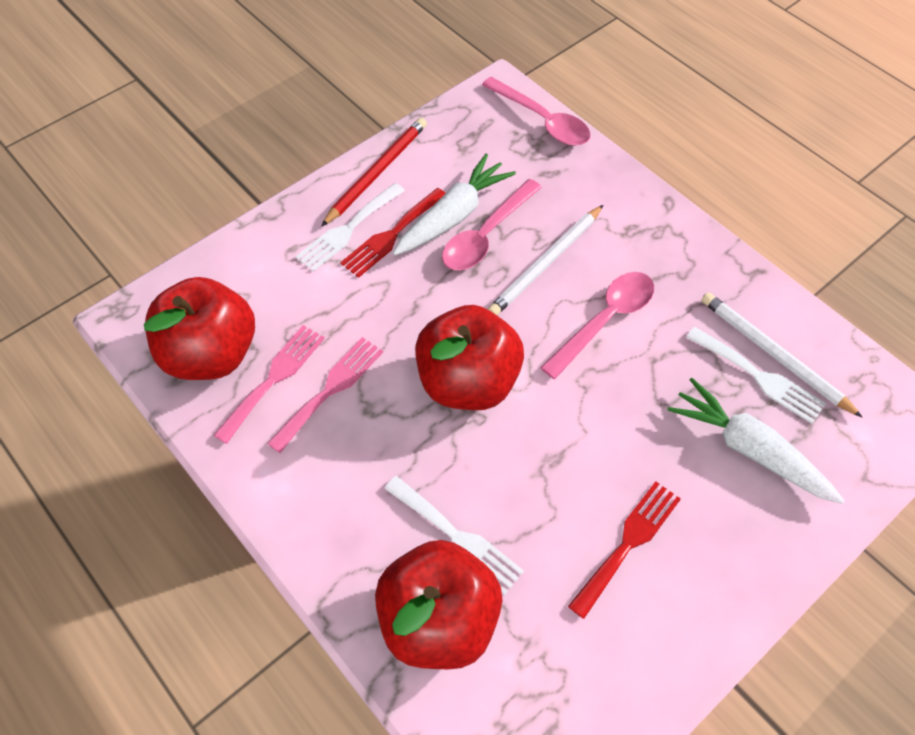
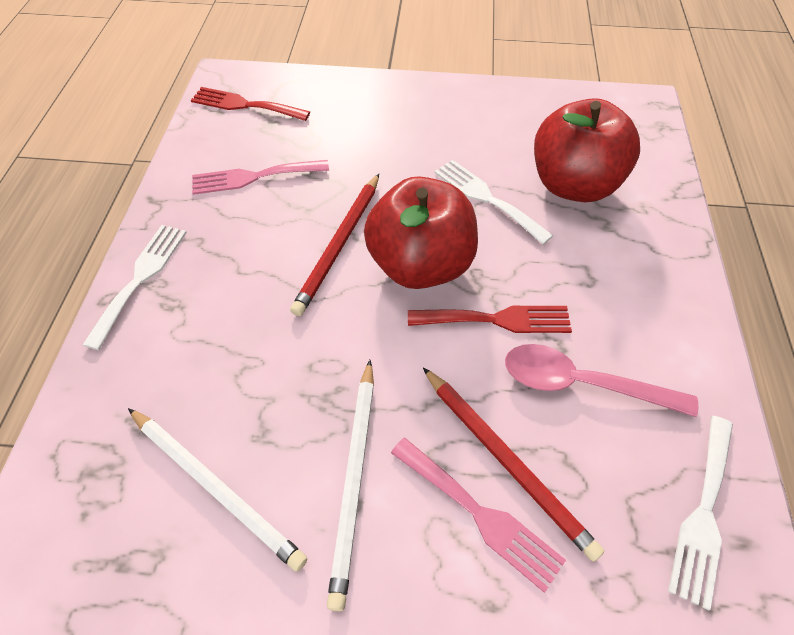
pink spoon: 3 -> 1
red apple: 3 -> 2
red pencil: 1 -> 2
white carrot: 2 -> 0

